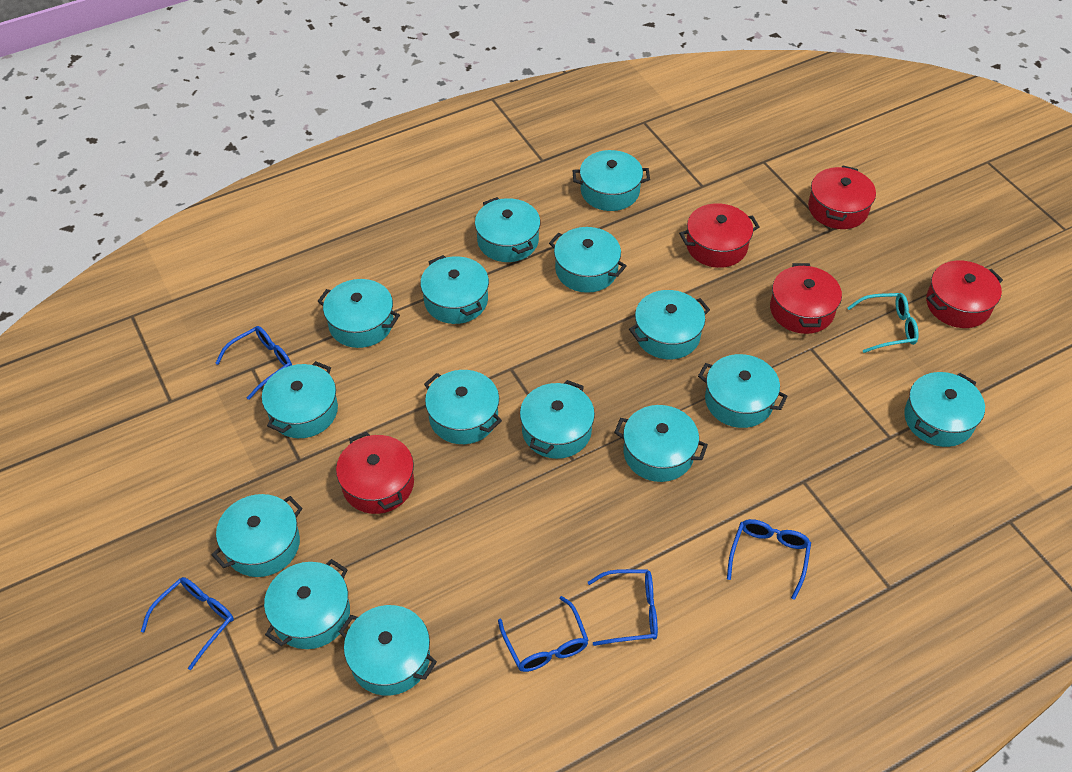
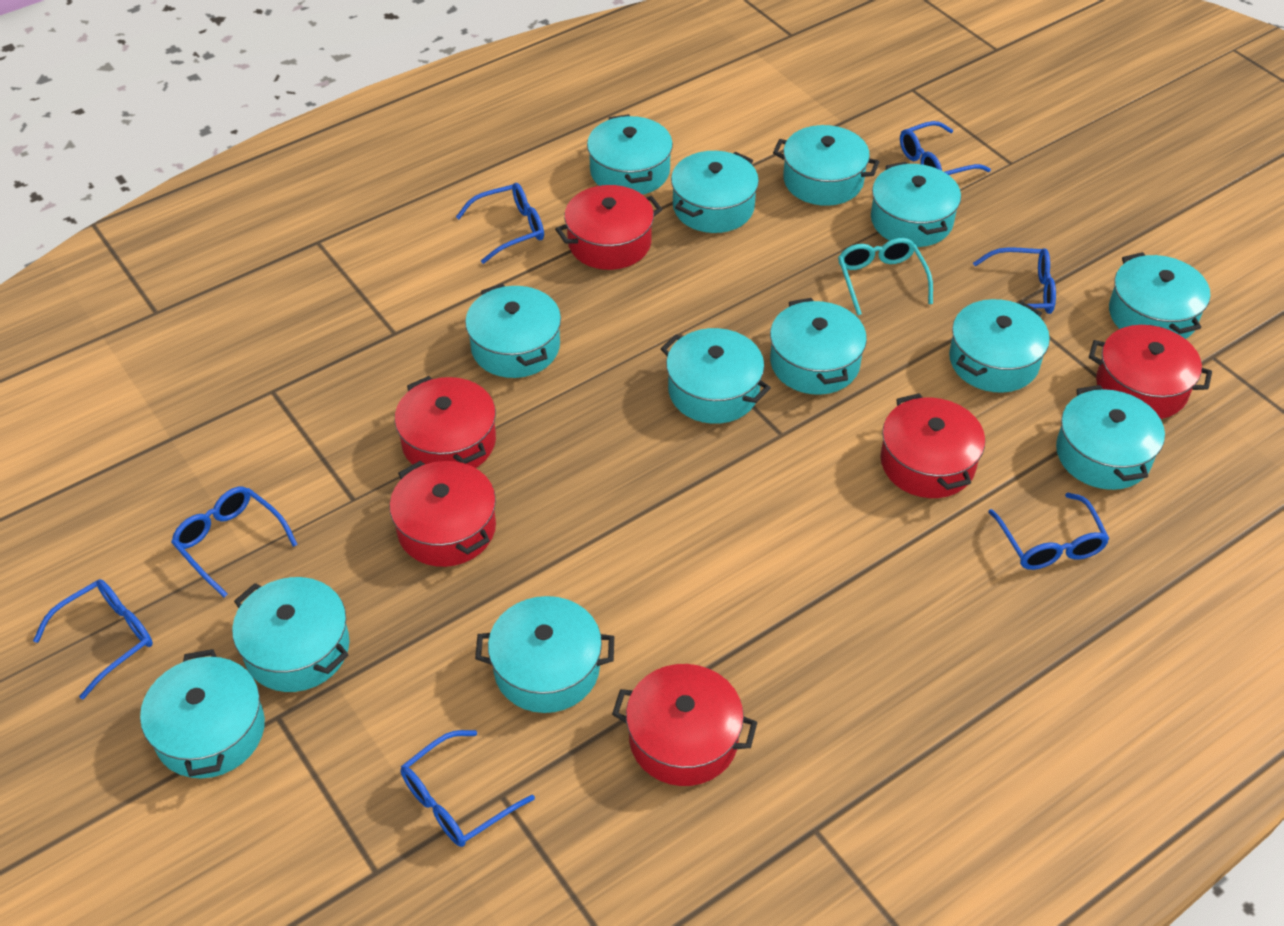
blue glasses: 5 -> 7
red pot: 5 -> 6
turquoise pot: 15 -> 13

